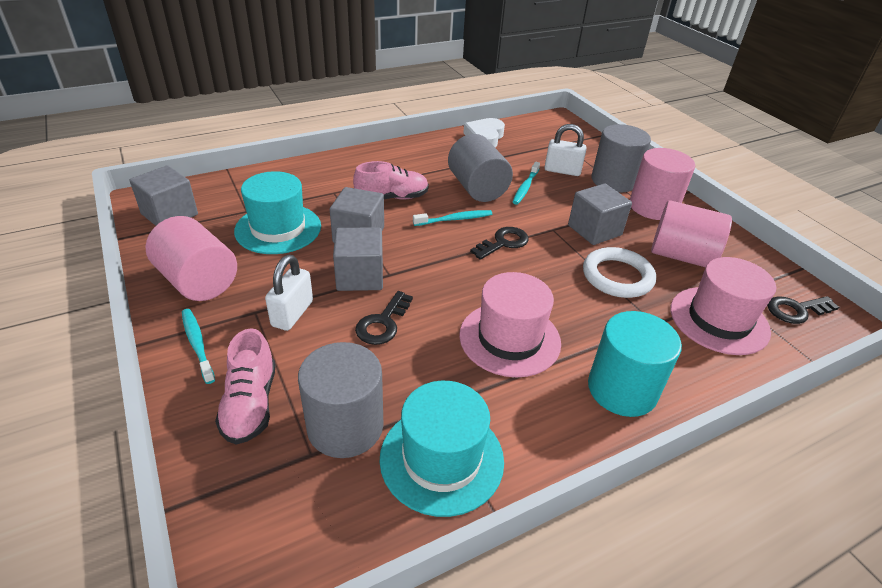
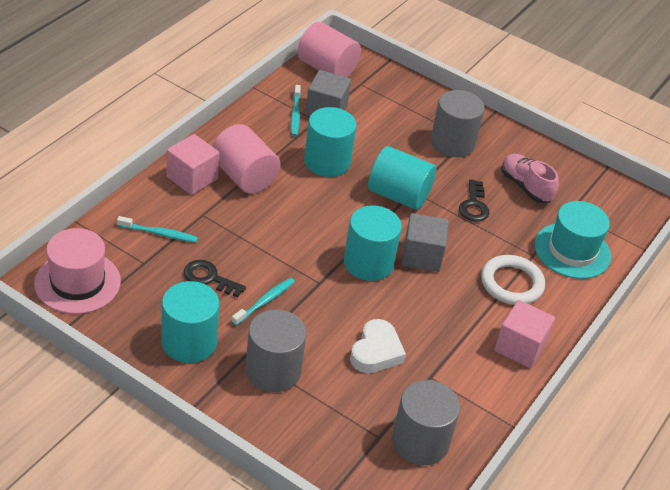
black key: 3 -> 2
grey cube: 4 -> 2
pink cube: 0 -> 2
pink cylinder: 3 -> 2
pink hat: 2 -> 1
pink shoe: 2 -> 1
turquoise cylinder: 1 -> 4
turquoise hat: 2 -> 1
white padlock: 2 -> 0

